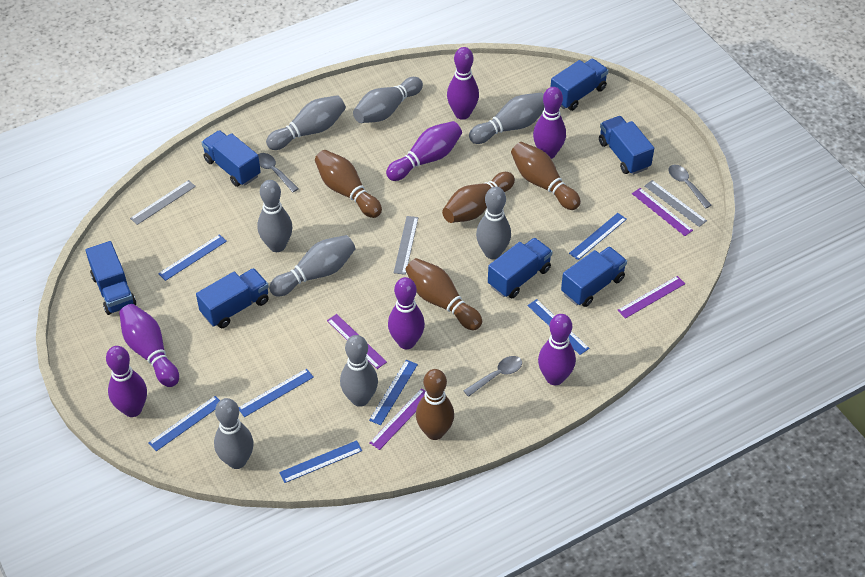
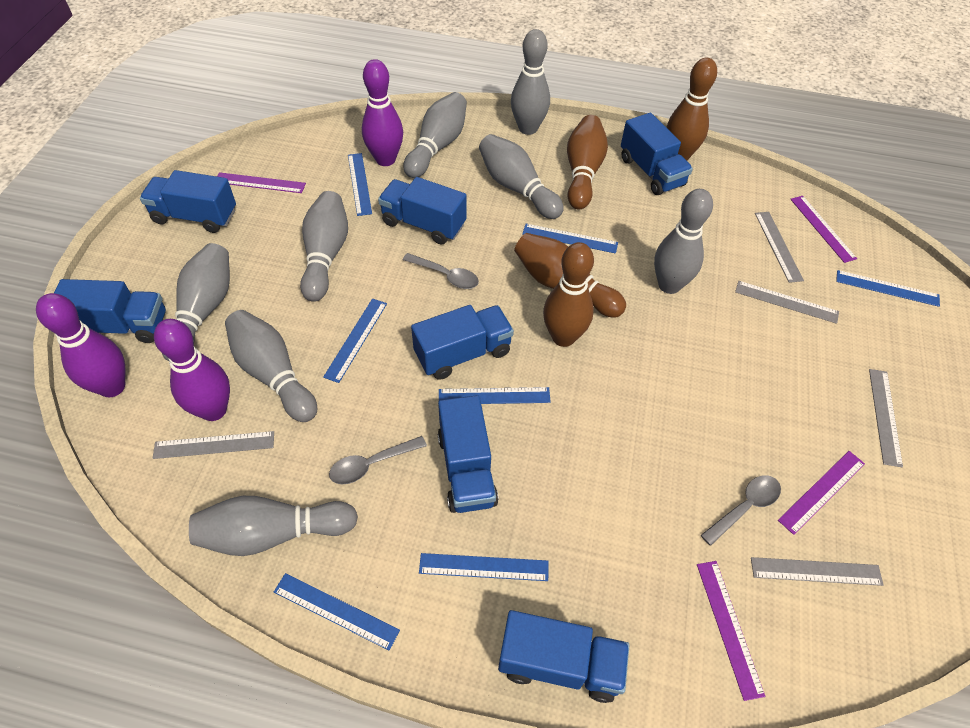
brown bowling pin: 5 -> 4
grey ruler: 3 -> 5
purple bowling pin: 7 -> 3

